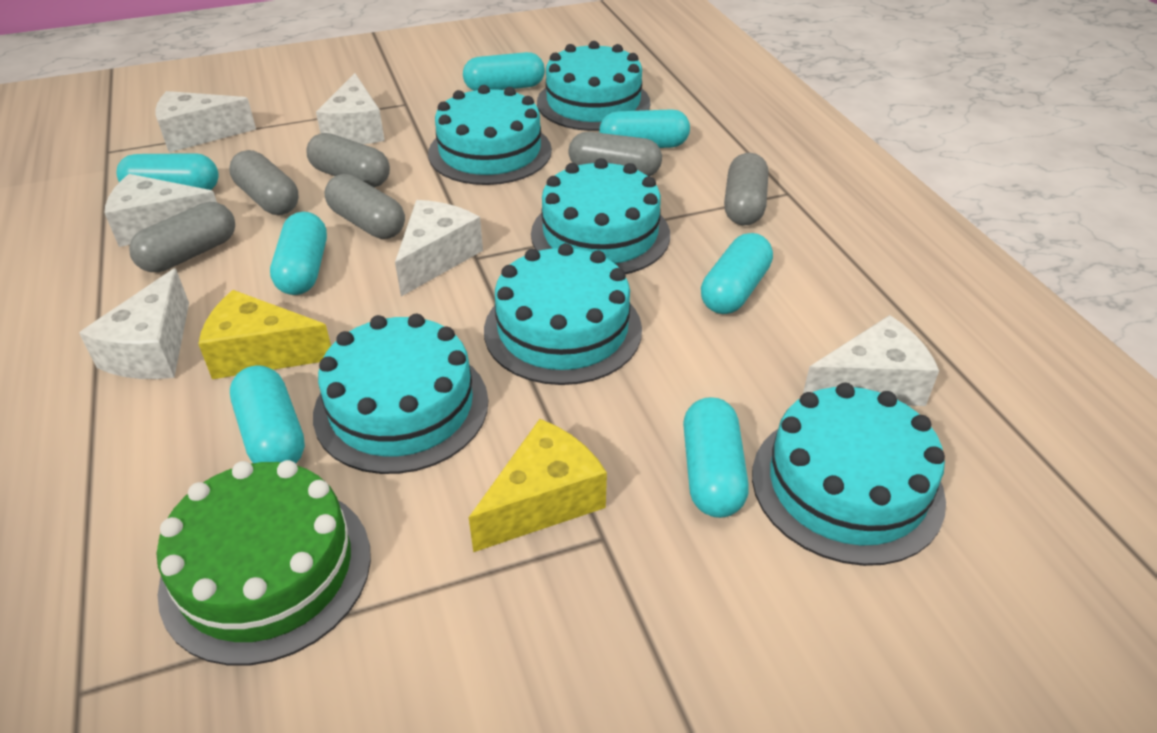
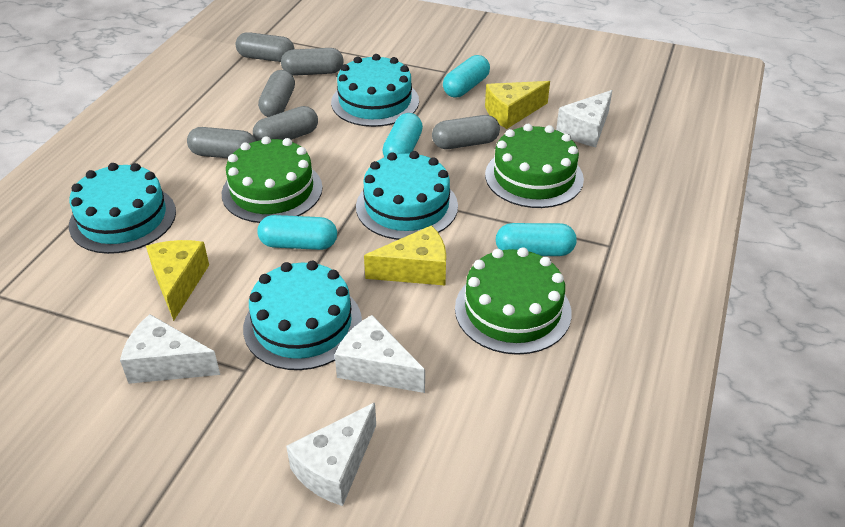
green cake: 1 -> 3
turquoise cake: 6 -> 4
turquoise capsule: 7 -> 4
white cheese: 6 -> 4
yellow cheese: 2 -> 3

